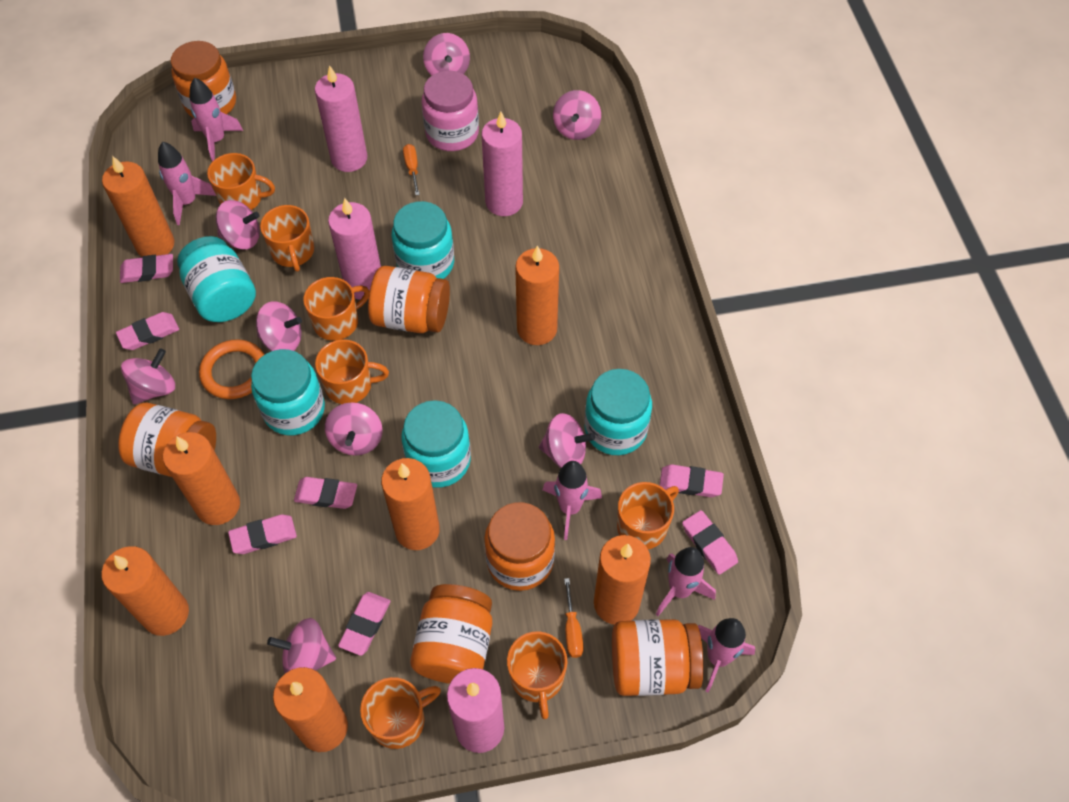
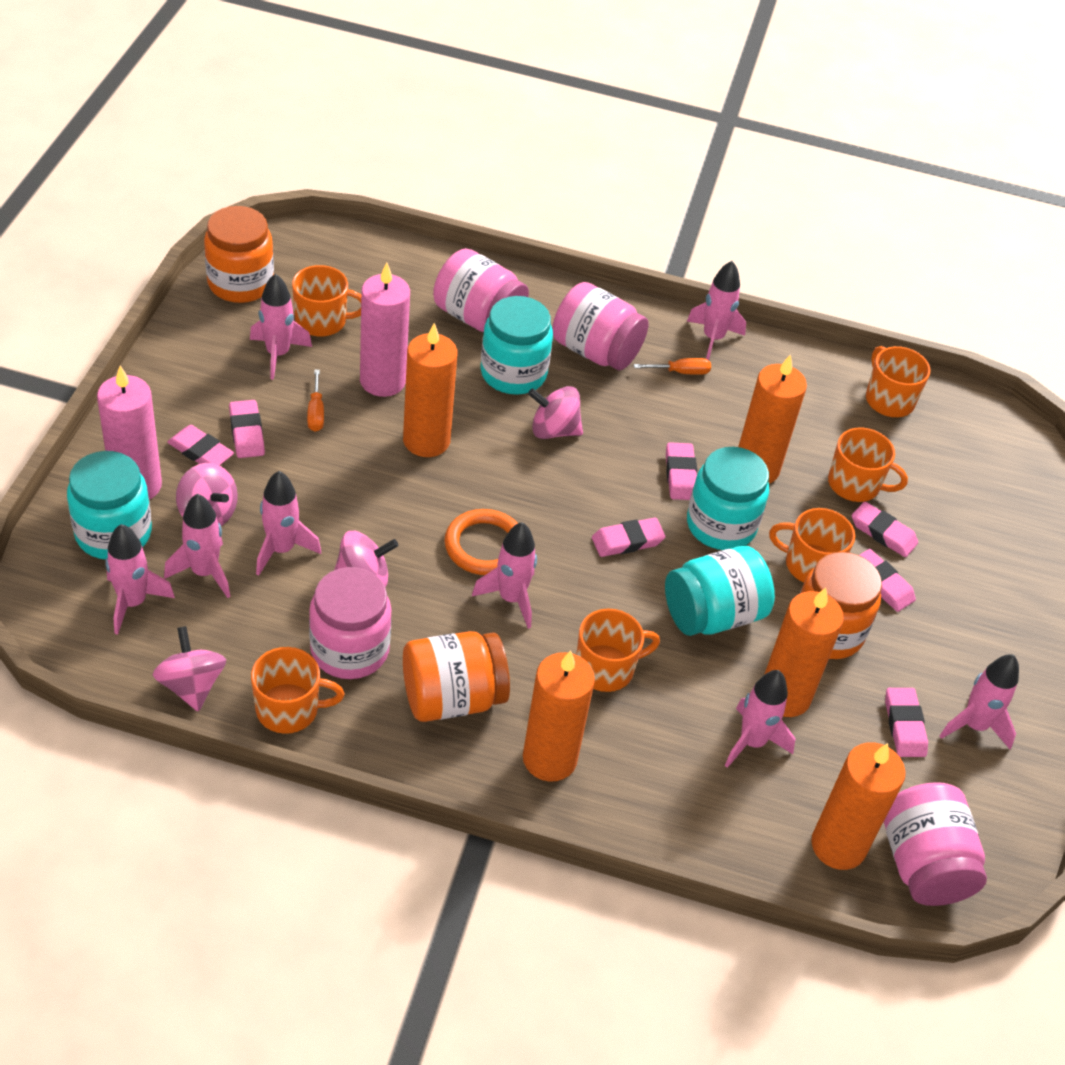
orange candle: 7 -> 5
orange jar: 6 -> 3
orange mug: 7 -> 6
pink candle: 4 -> 2
pink jar: 1 -> 4
pink rocket: 5 -> 8
pink spinning top: 8 -> 4
turquoise jar: 5 -> 4

